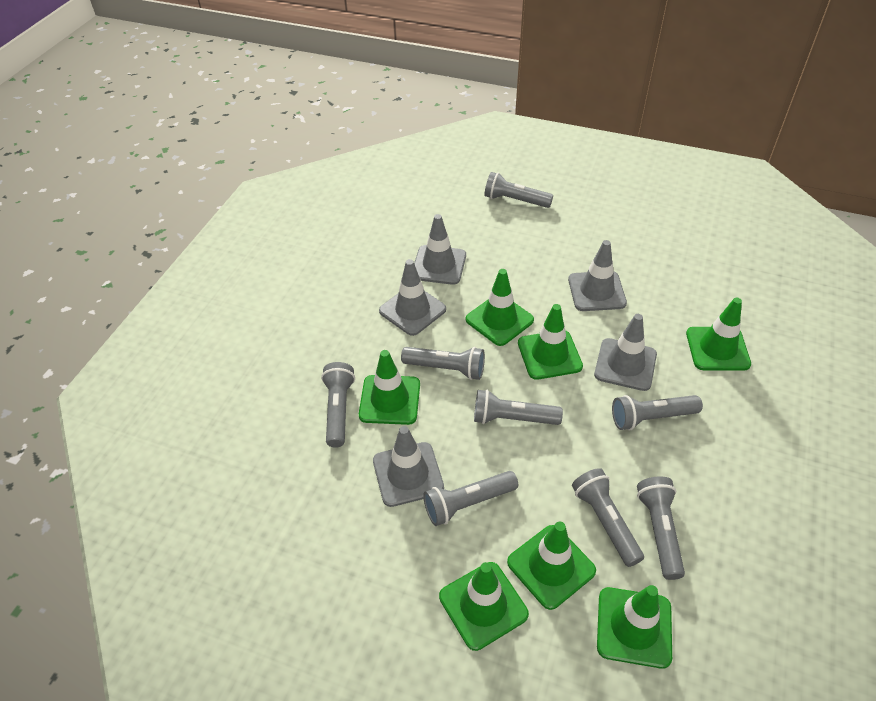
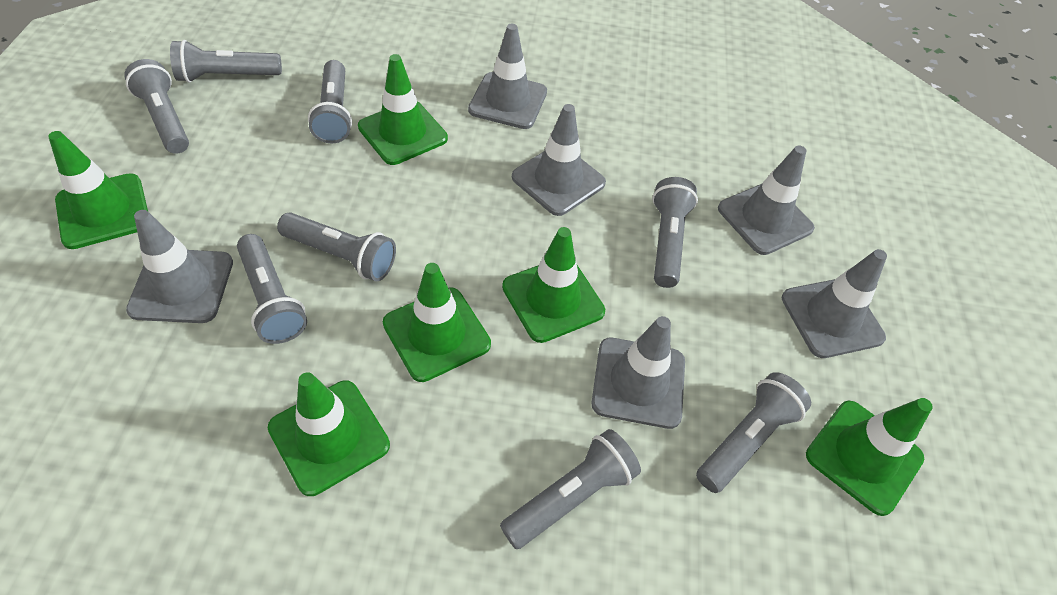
green traffic cone: 7 -> 6
grey traffic cone: 5 -> 6

